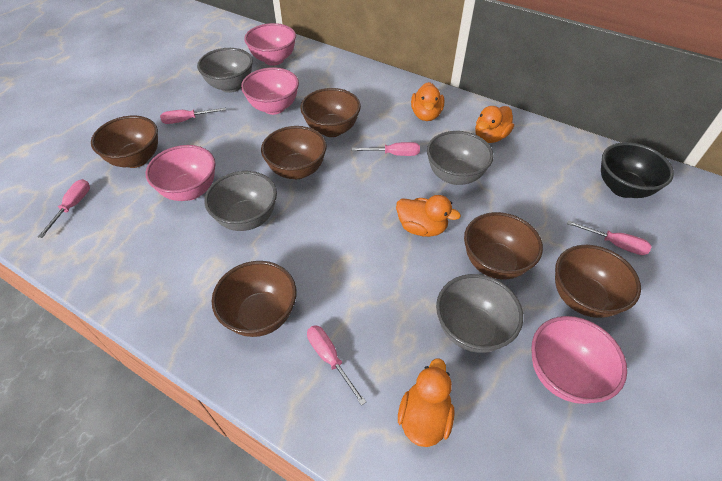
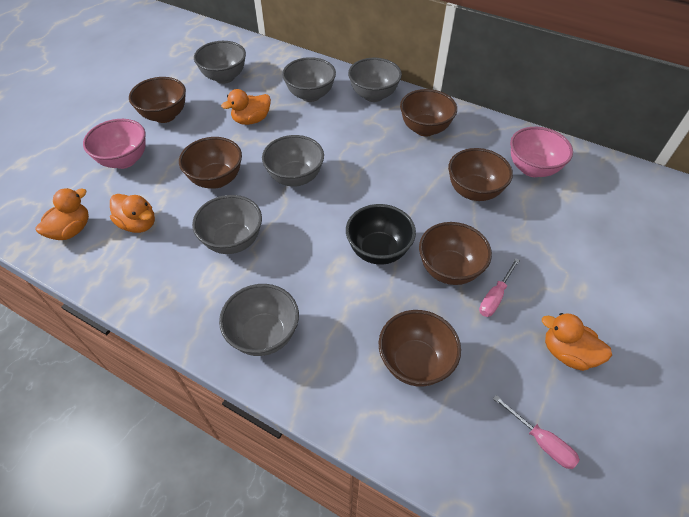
grey bowl: 4 -> 6
pink bowl: 4 -> 2
pink screwdriver: 5 -> 2

